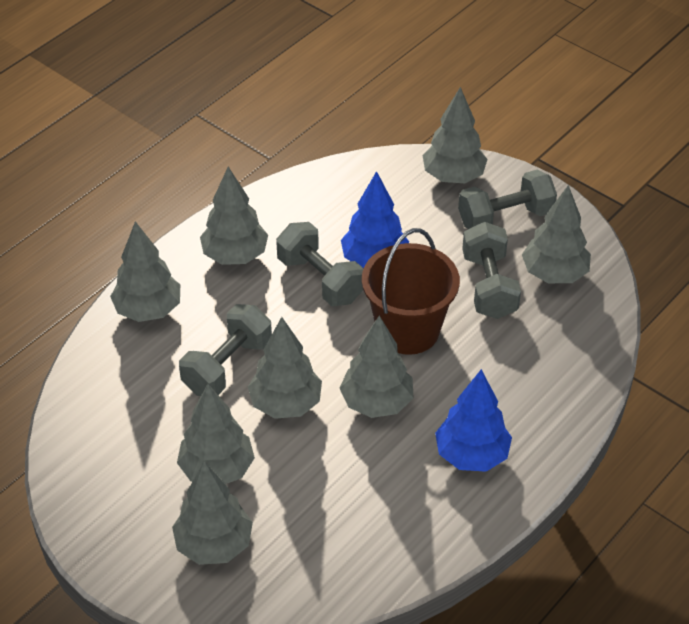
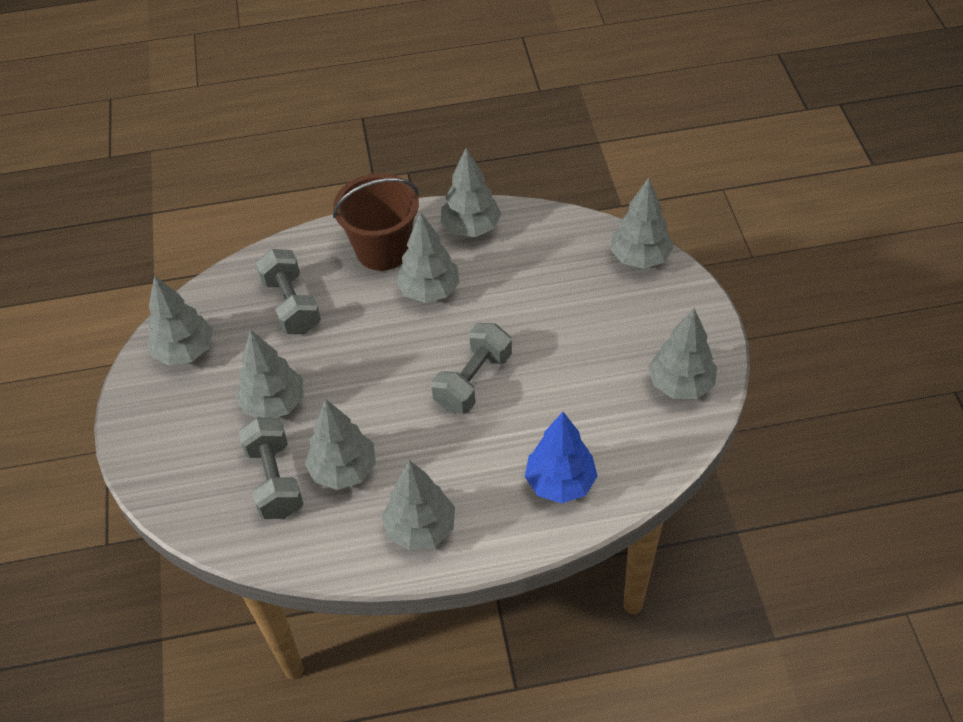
blue tree: 2 -> 1
grey dumbbell: 4 -> 3

